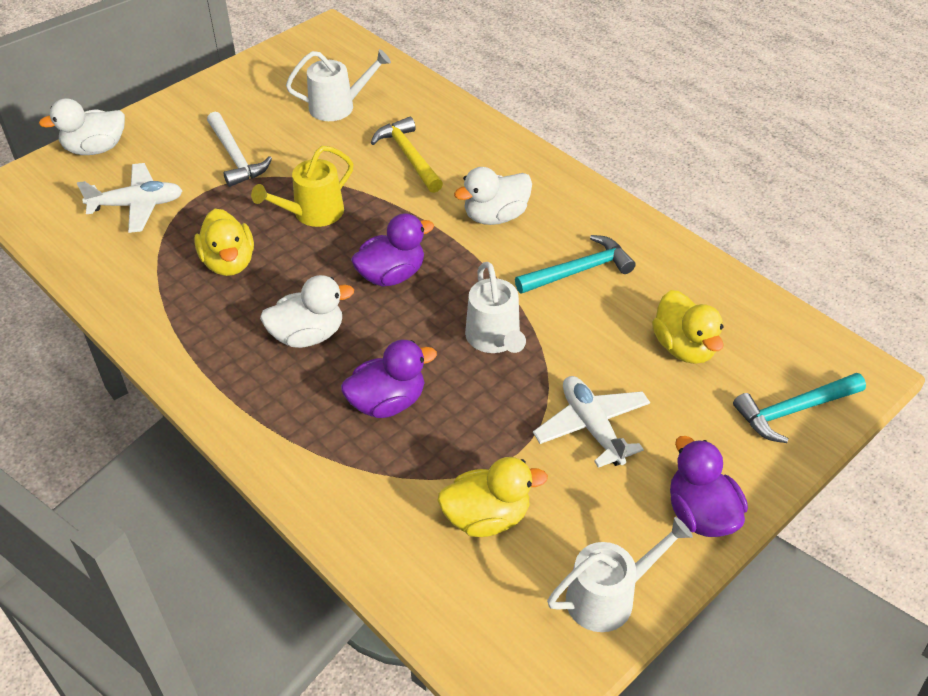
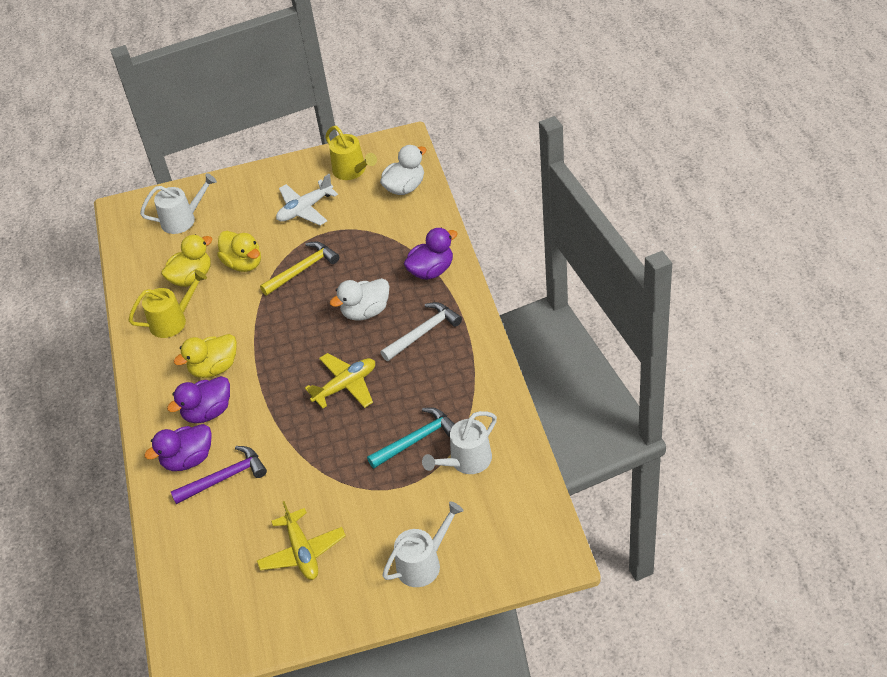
purple hammer: 0 -> 1
turquoise hammer: 2 -> 1
white duck: 3 -> 2
white plane: 2 -> 1
yellow plane: 0 -> 2
yellow watering can: 1 -> 2

